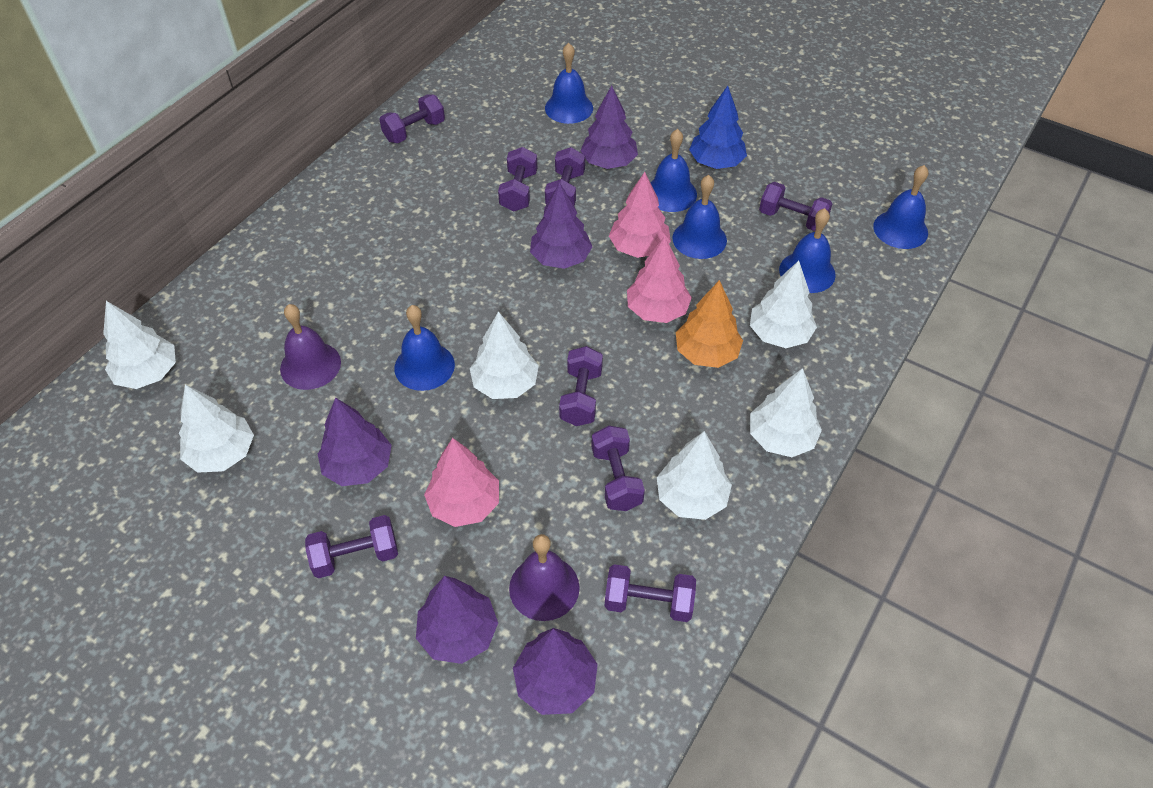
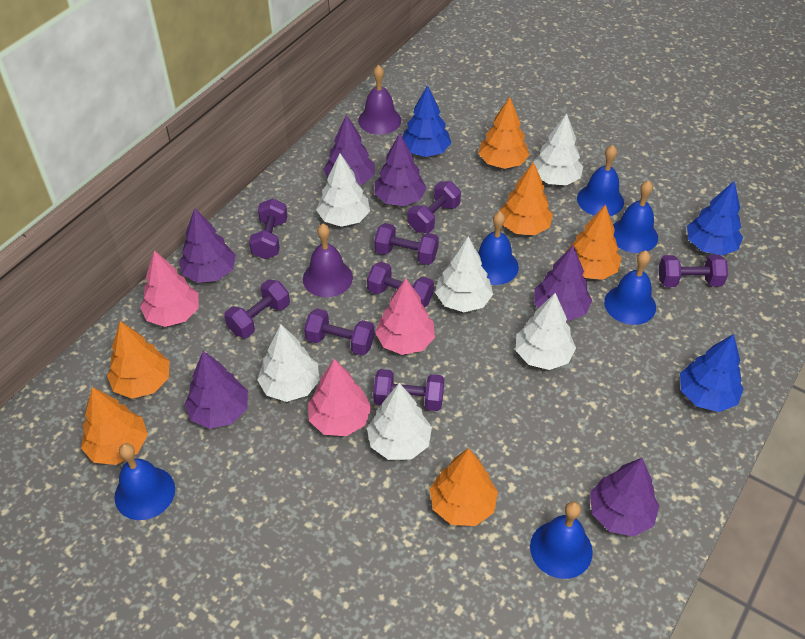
blue tree: 1 -> 3
orange tree: 1 -> 6
purple tree: 5 -> 6

